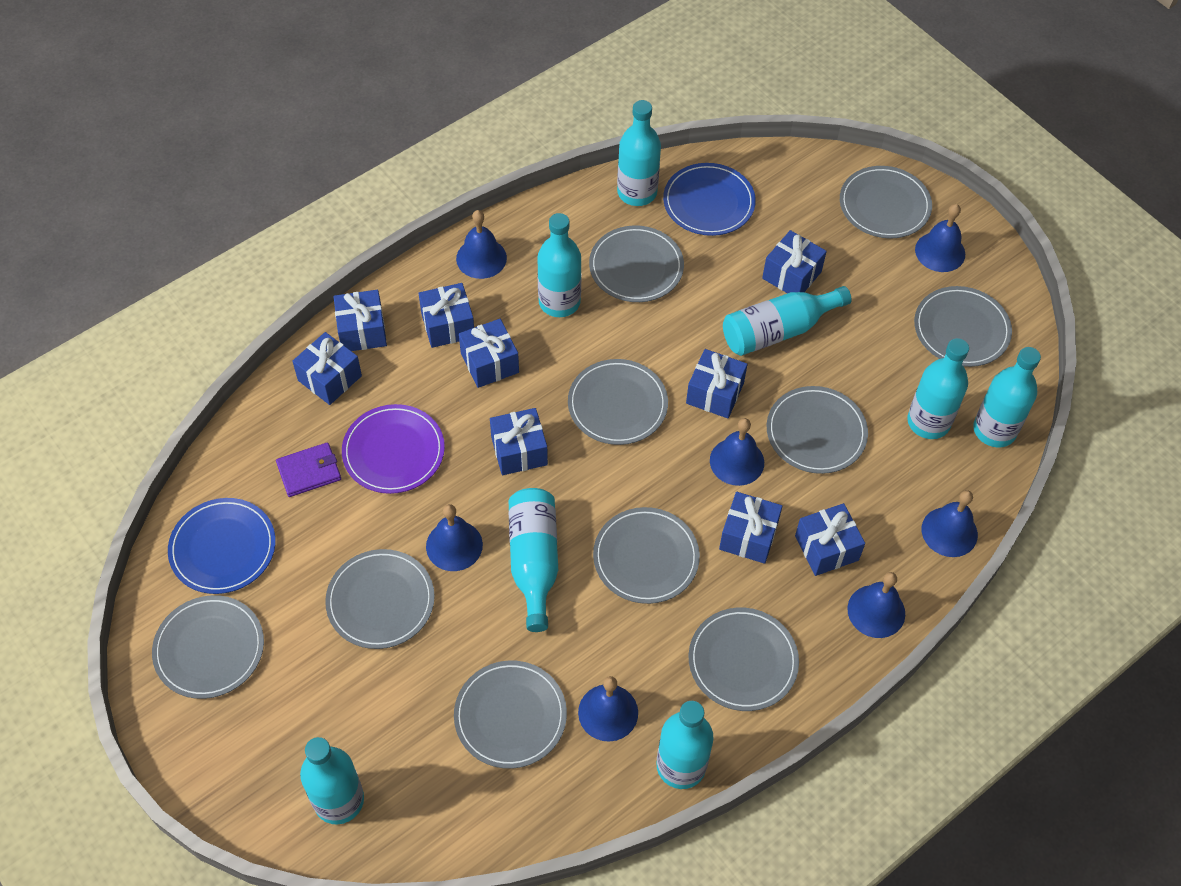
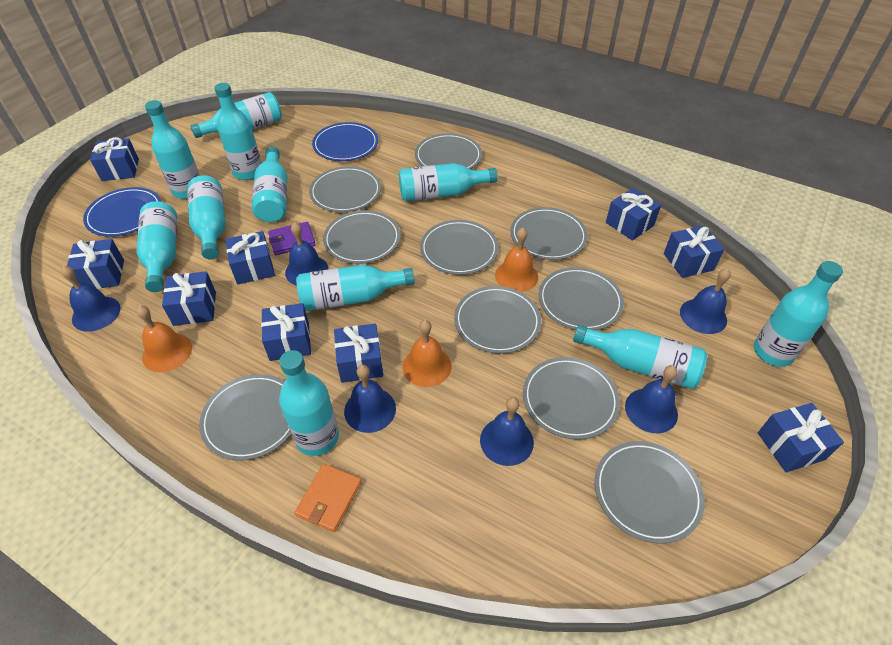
blue bell: 7 -> 6
orange bell: 0 -> 3
orange wallet: 0 -> 1
purple plate: 1 -> 0
turquoise bottle: 8 -> 11

